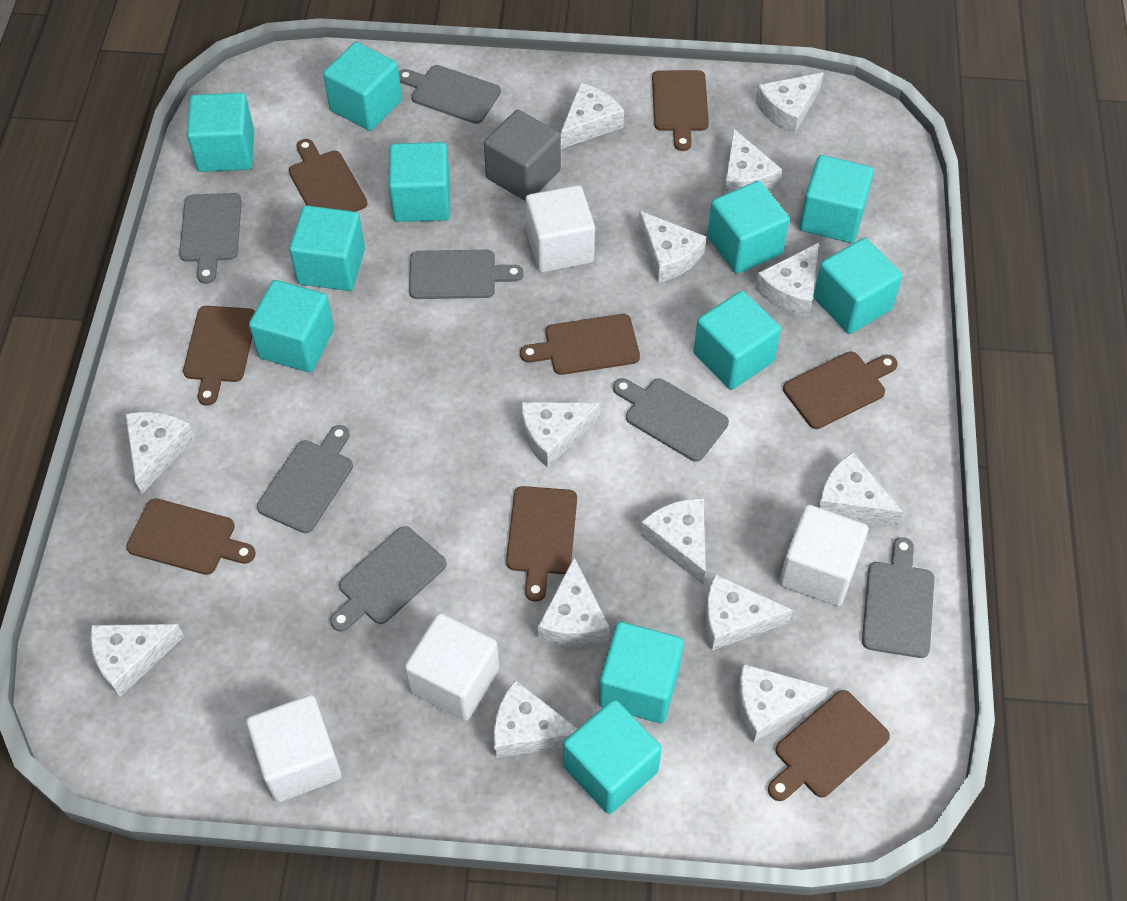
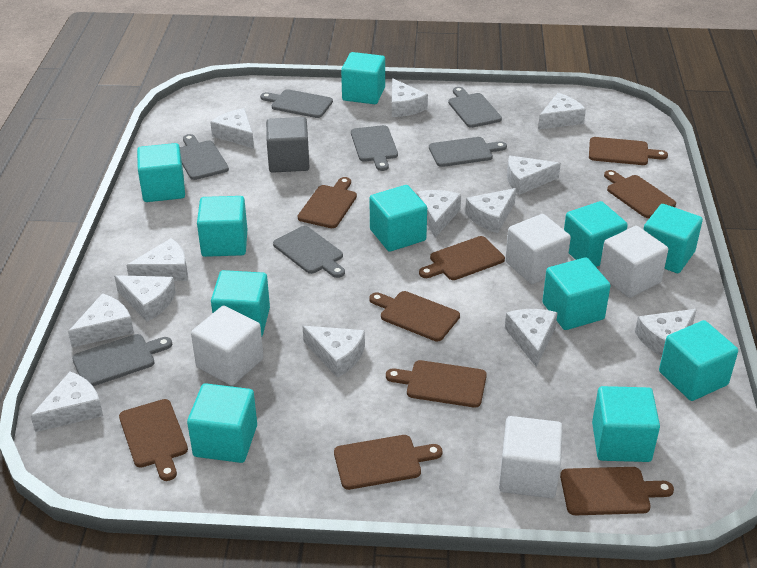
brown cutting board: 8 -> 9
white cheese: 14 -> 13

